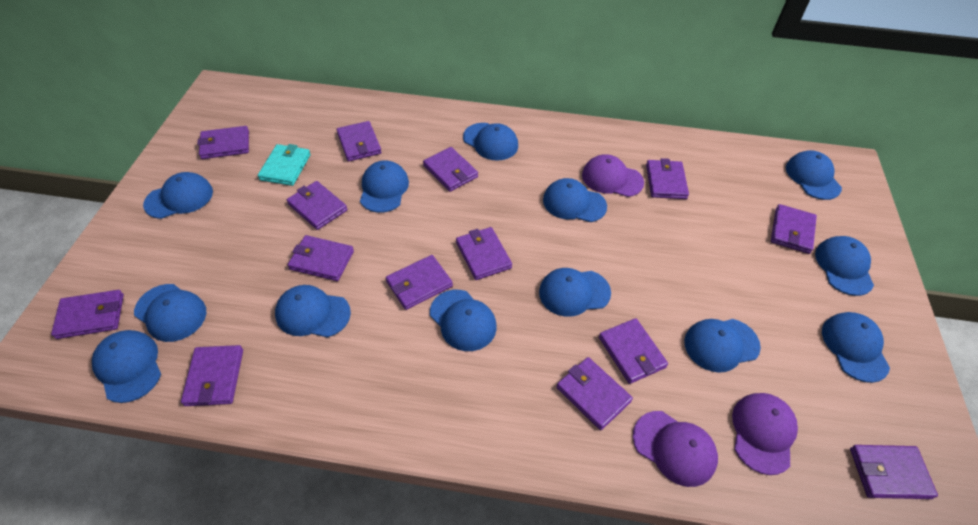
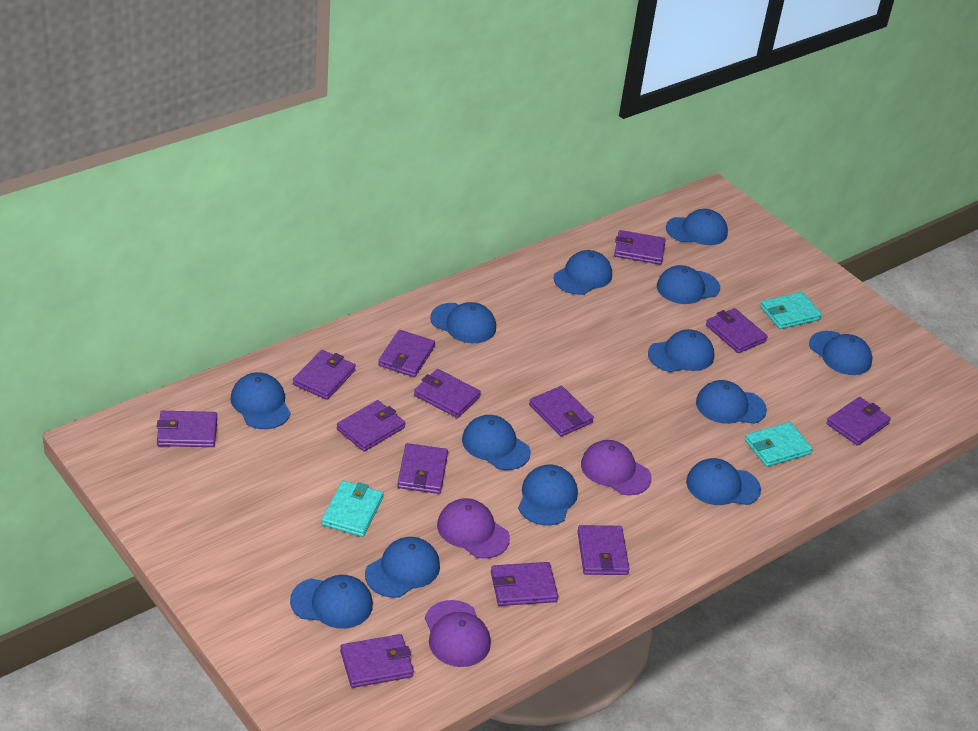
purple wallet: 14 -> 13
turquoise wallet: 1 -> 3

